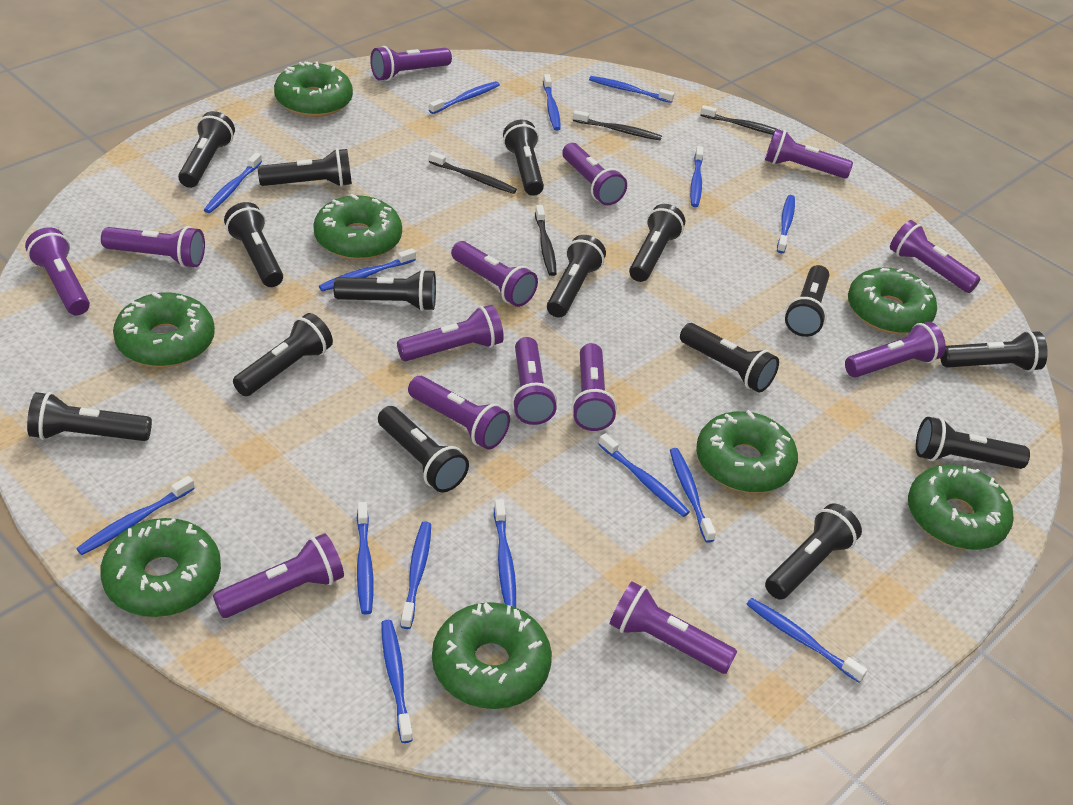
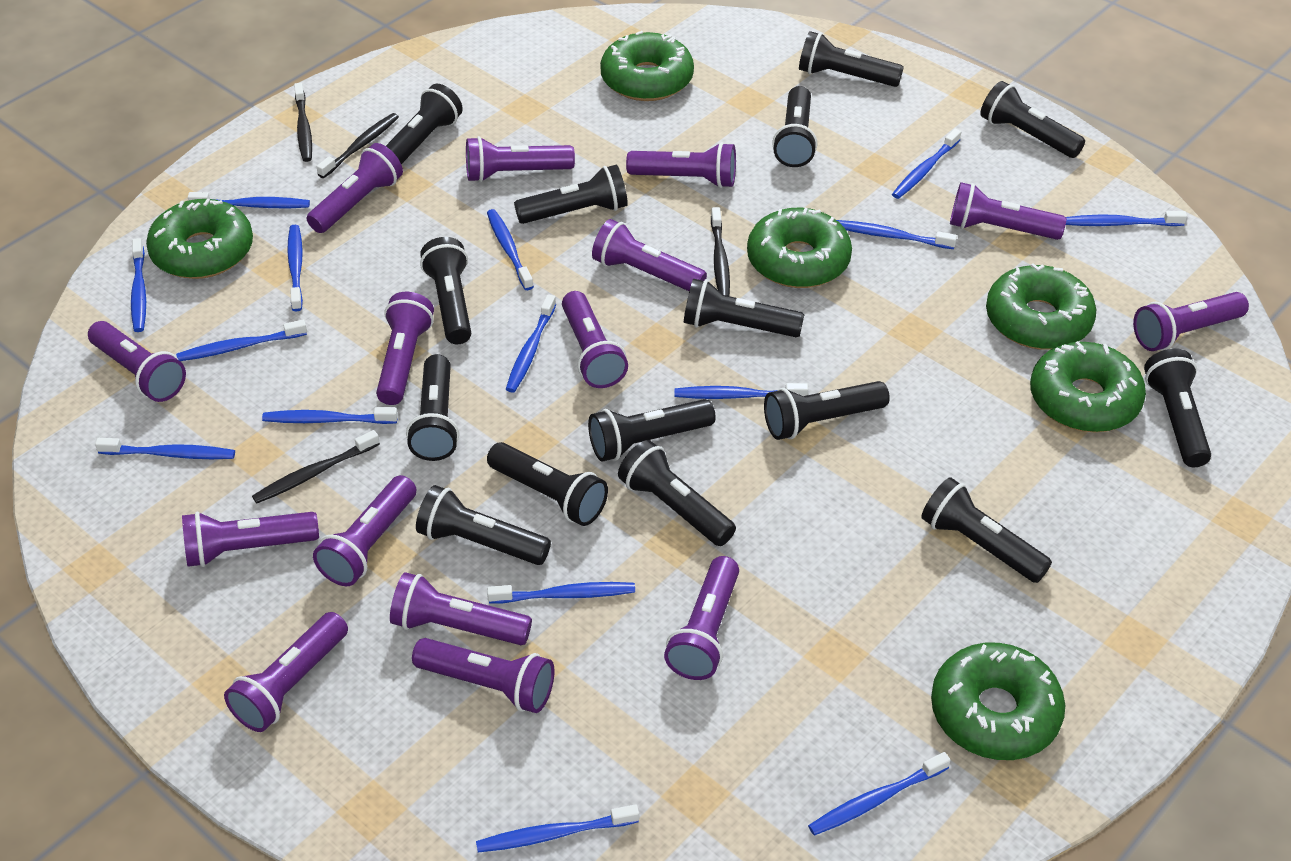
green donut: 8 -> 6
purple flashlight: 14 -> 15

